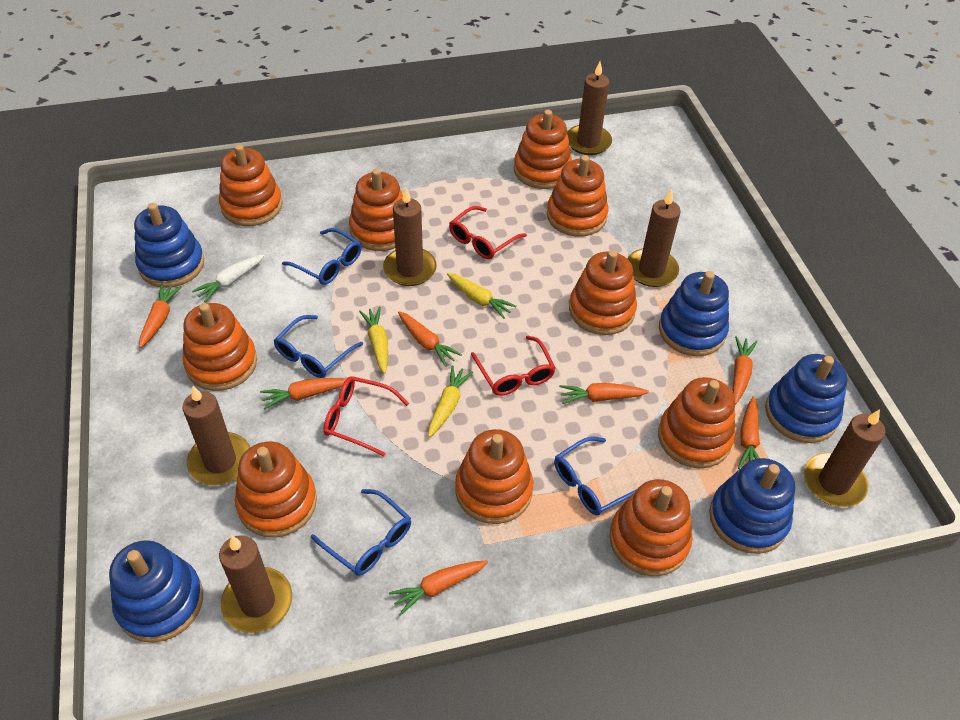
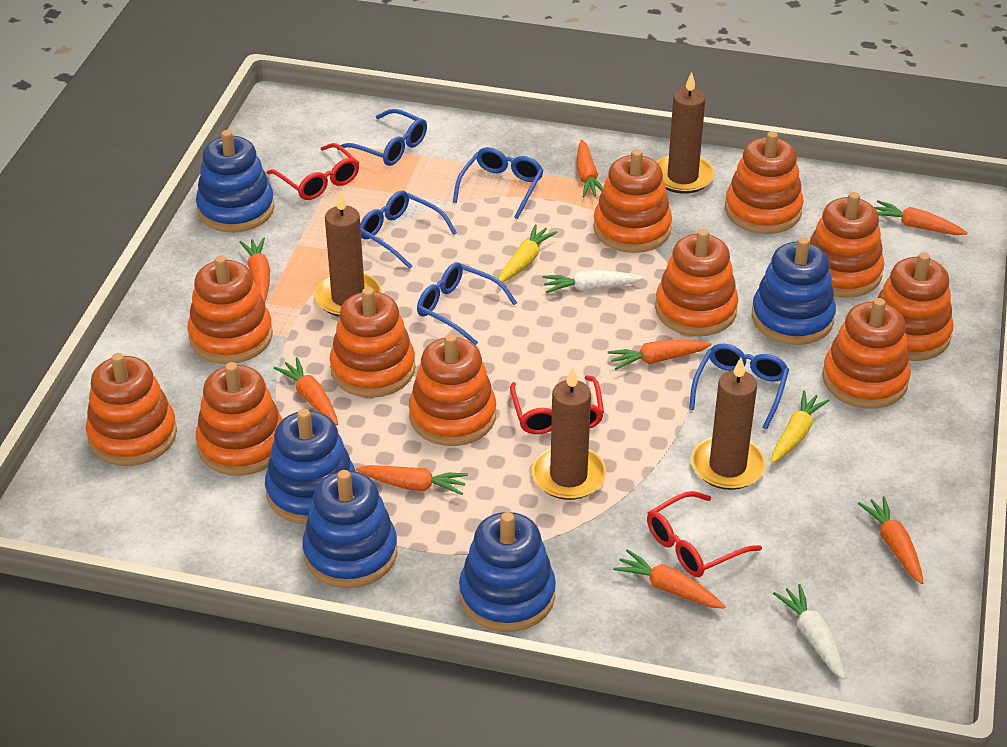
blue glasses: 4 -> 5
brown candle: 6 -> 4
orange carrot: 7 -> 8
orange stacking toy: 10 -> 11
white carrot: 1 -> 2
yellow carrot: 3 -> 2

